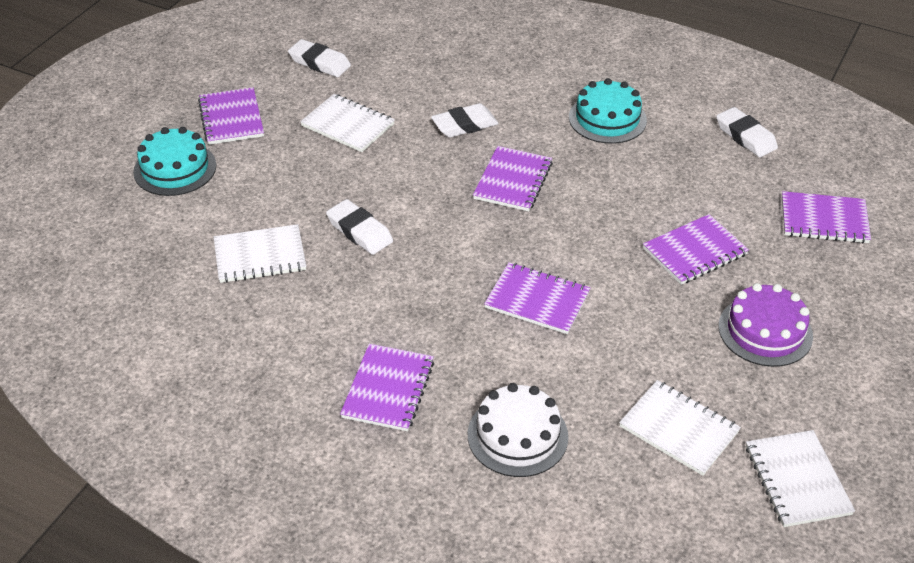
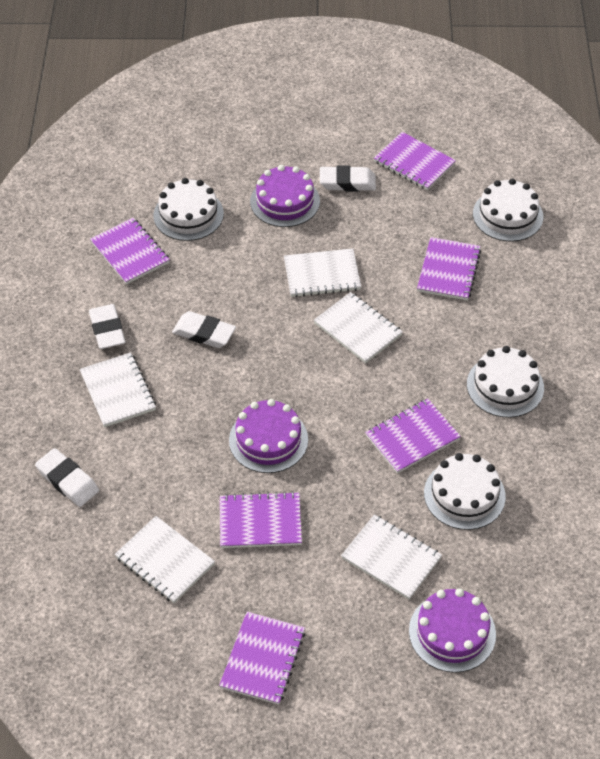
purple cake: 1 -> 3
turquoise cake: 2 -> 0
white cake: 1 -> 4
white notebook: 4 -> 5

